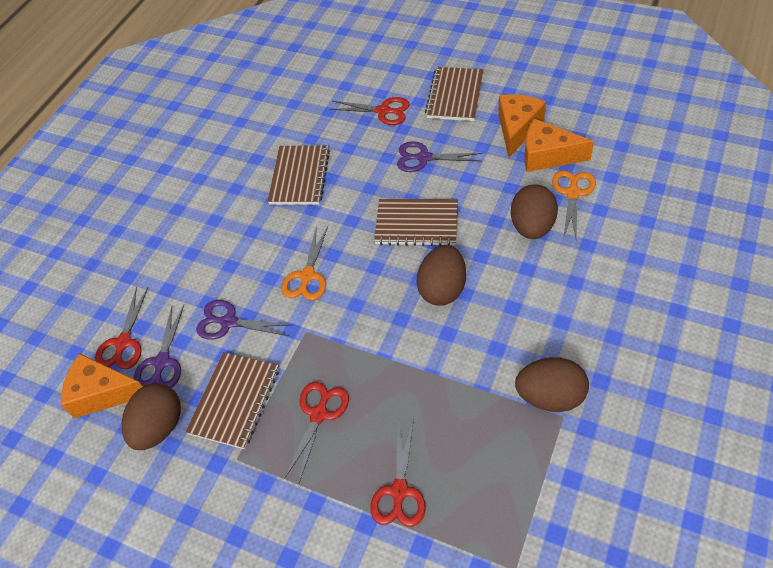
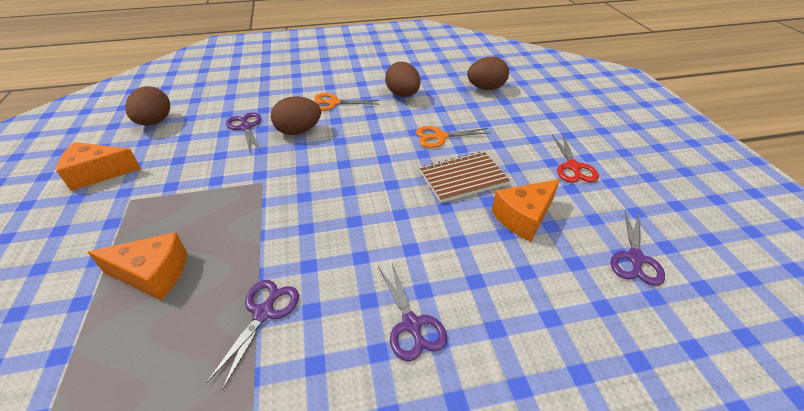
brown notebook: 4 -> 1
purple scissors: 3 -> 4
red scissors: 4 -> 1

